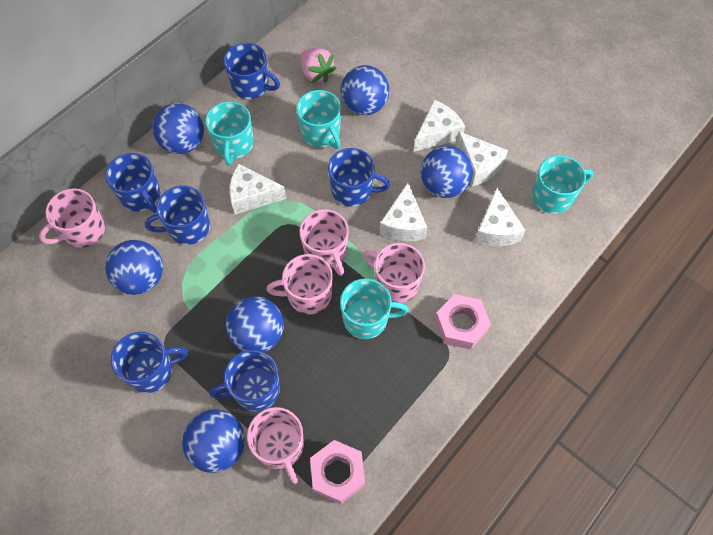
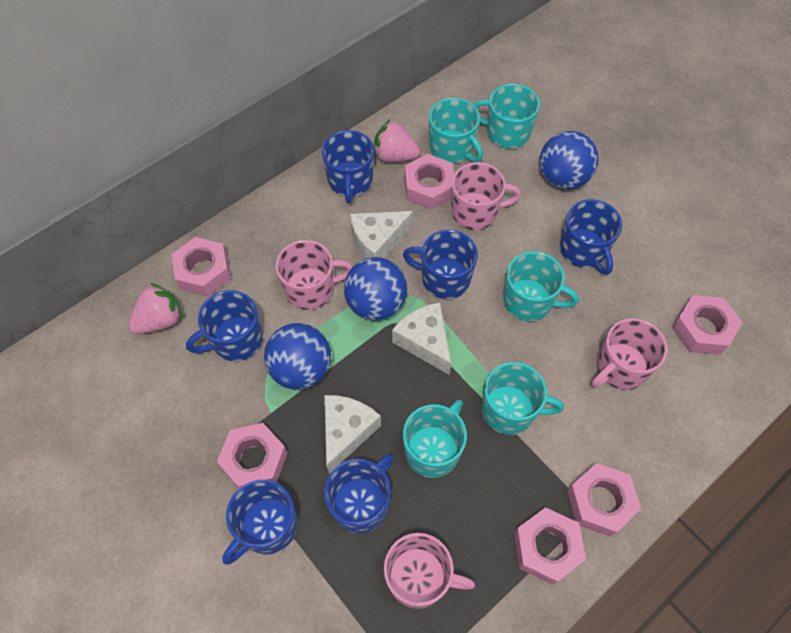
blue ball: 6 -> 3
pink mug: 5 -> 4
pink nut: 2 -> 6
pink strawberry: 1 -> 2
turquoise mug: 4 -> 5
white cheese: 5 -> 3

